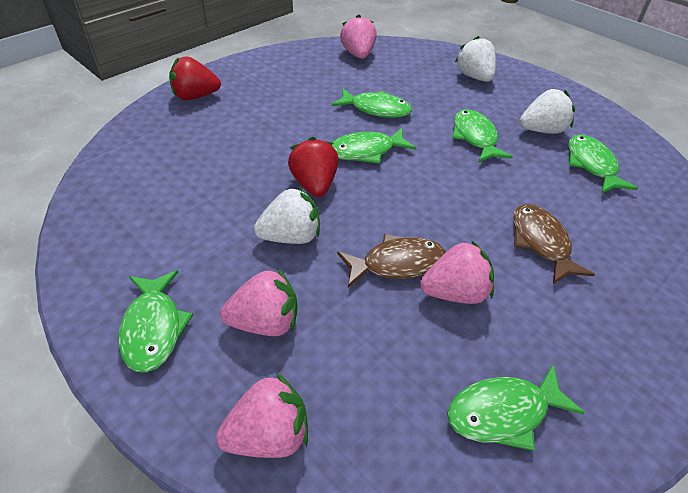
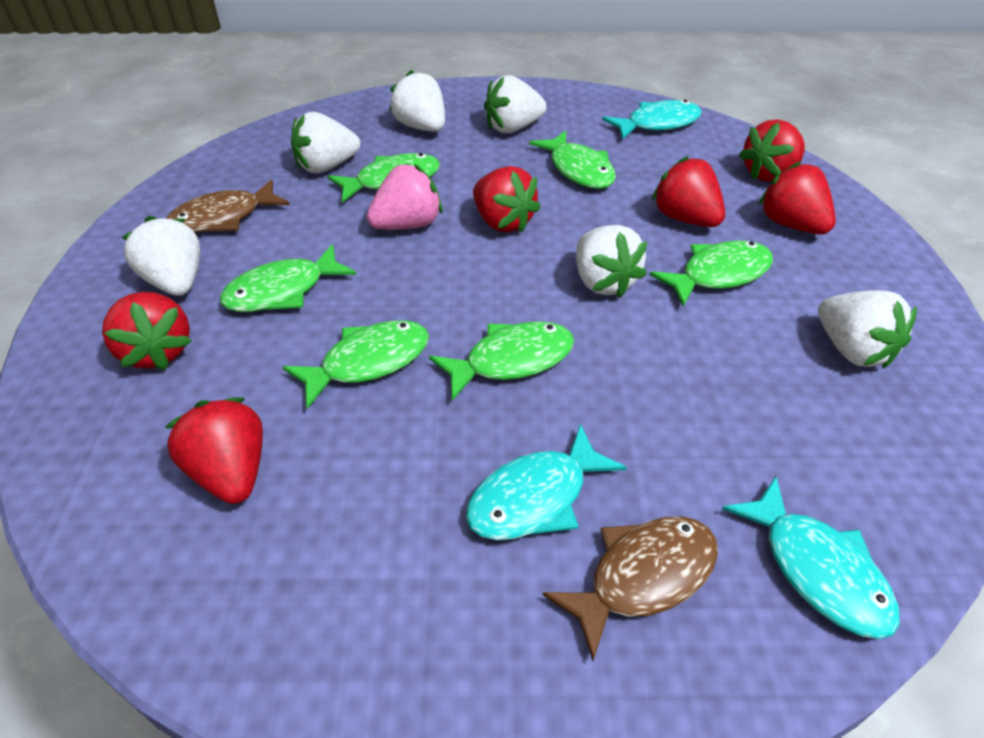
pink strawberry: 4 -> 1
red strawberry: 2 -> 6
turquoise fish: 0 -> 3
white strawberry: 3 -> 6

